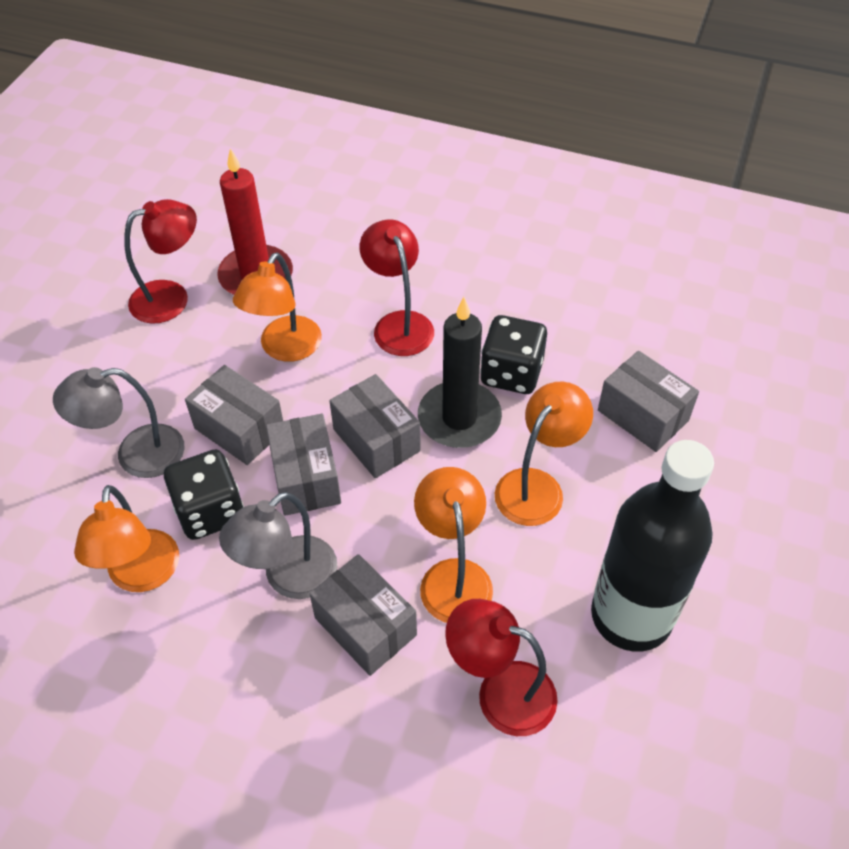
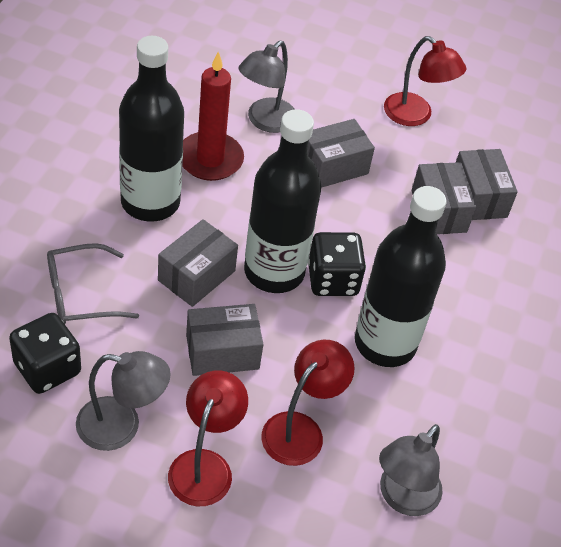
black bottle: 1 -> 3
black candle: 1 -> 0
grey glasses: 0 -> 1
grey lamp: 2 -> 3
orange lamp: 4 -> 0

